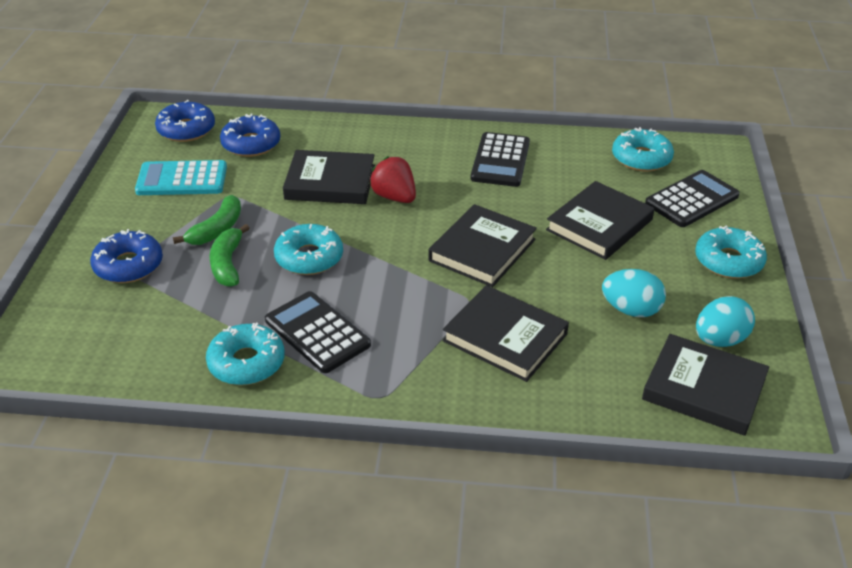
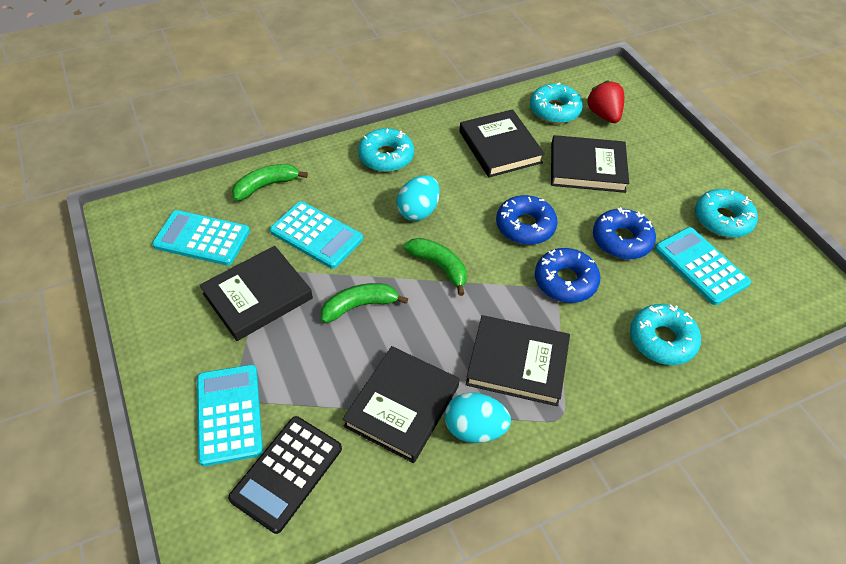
black calculator: 3 -> 1
green banana: 2 -> 3
turquoise calculator: 1 -> 4

